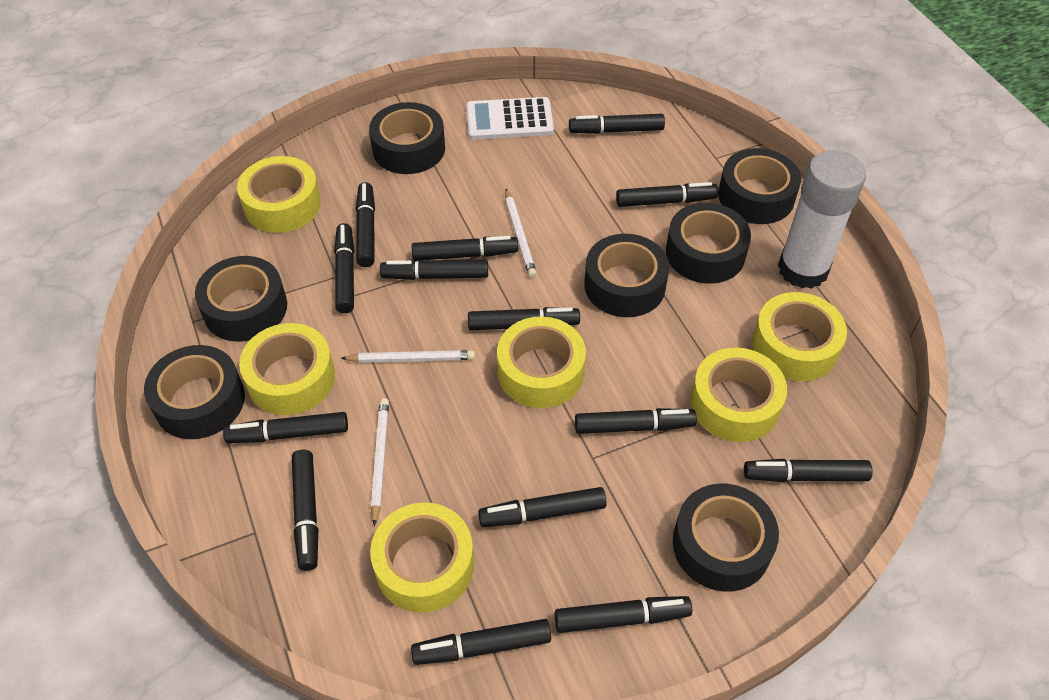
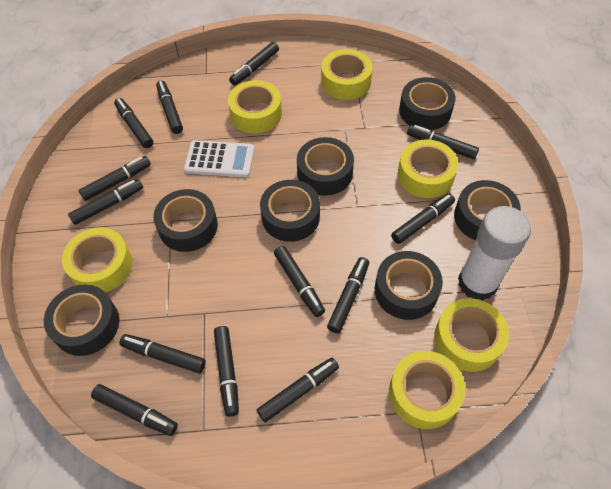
black marker: 14 -> 13
white pencil: 3 -> 0

